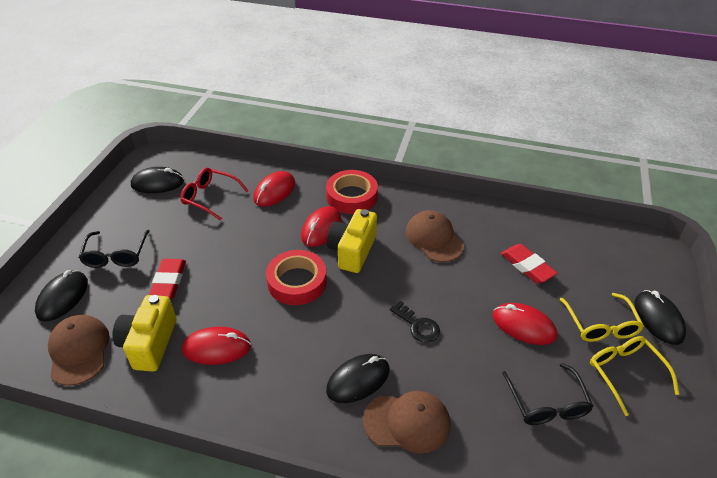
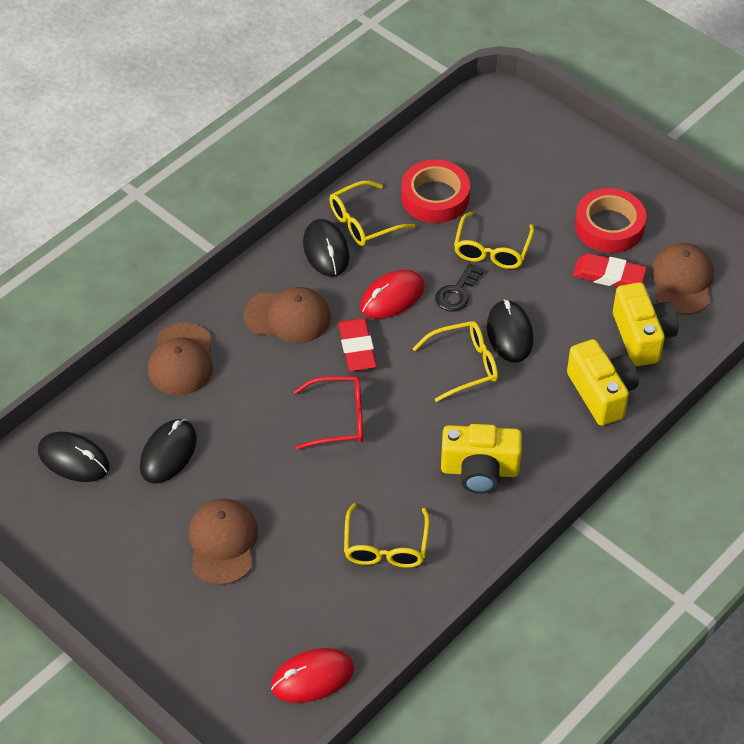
black glasses: 2 -> 0
brown cap: 3 -> 4
red mouse: 4 -> 2
yellow camera: 2 -> 3
yellow glasses: 2 -> 4

